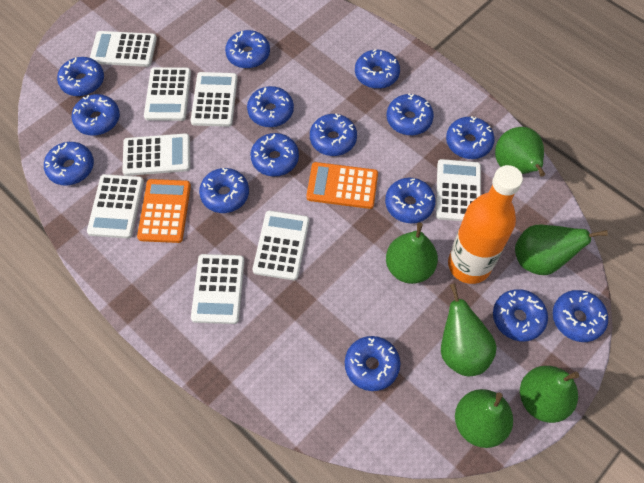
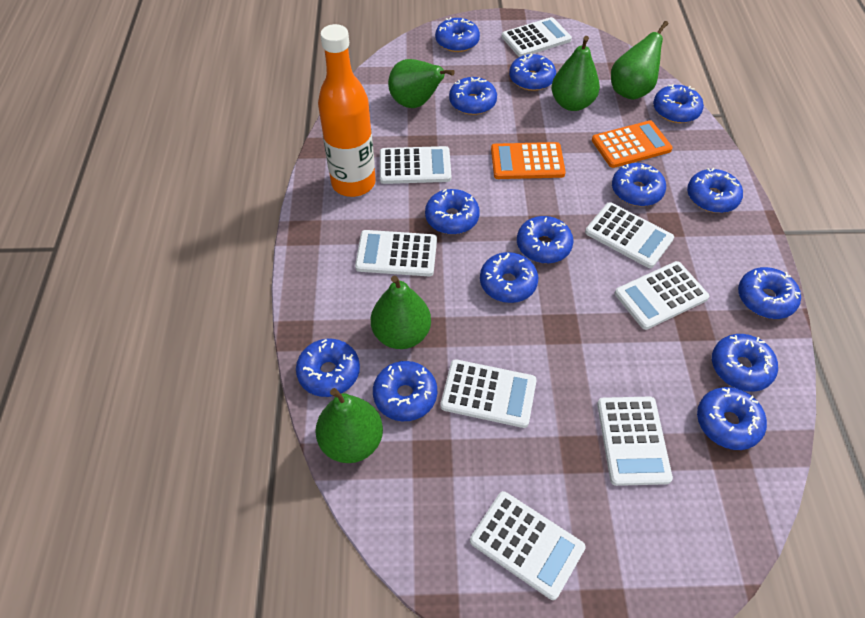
blue donut: 15 -> 14
green pear: 6 -> 5

